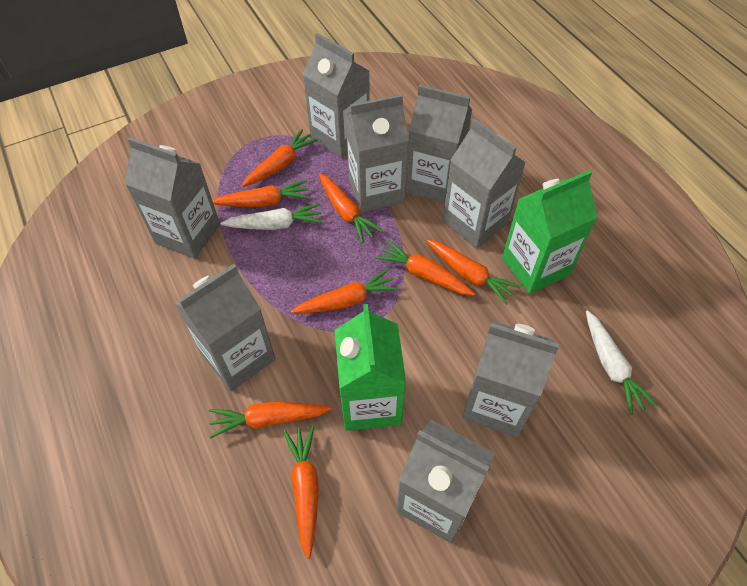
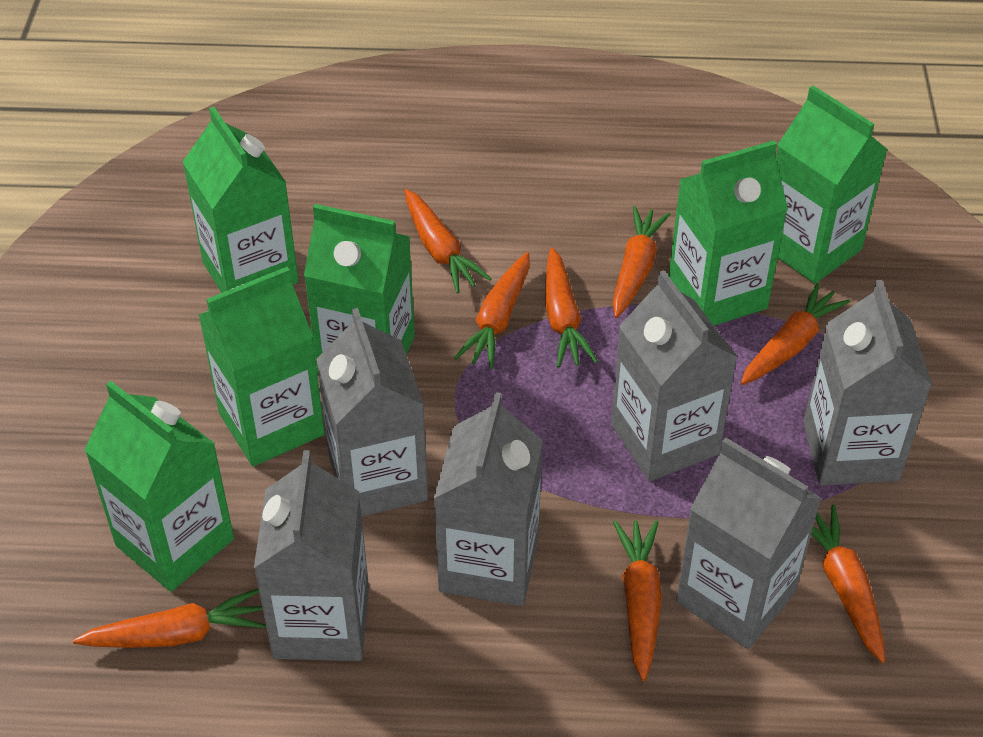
green carton: 2 -> 6
grey carton: 8 -> 6
white carrot: 2 -> 0

